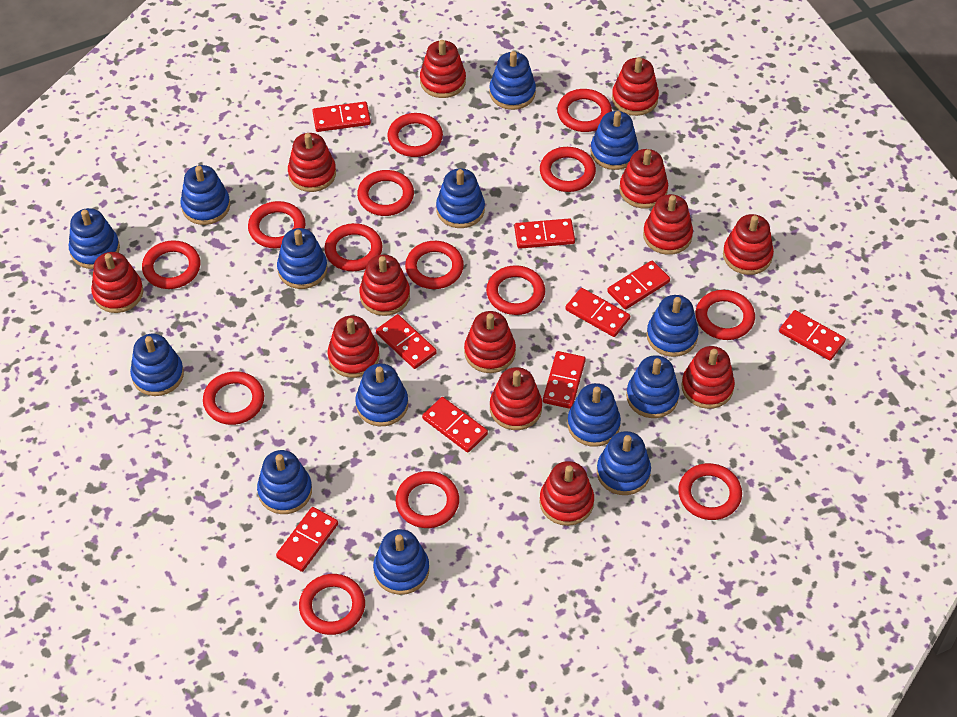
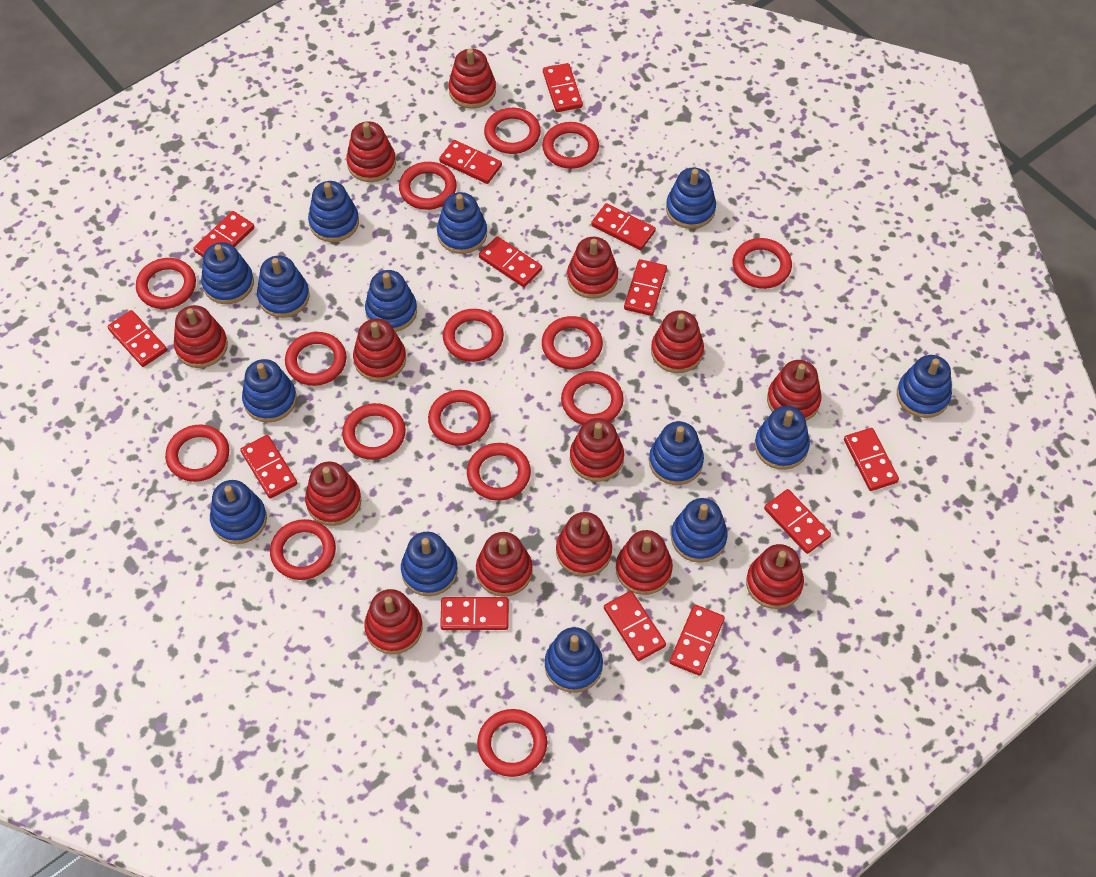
red domino: 9 -> 13
red ring: 14 -> 15
red stacking toy: 13 -> 14

